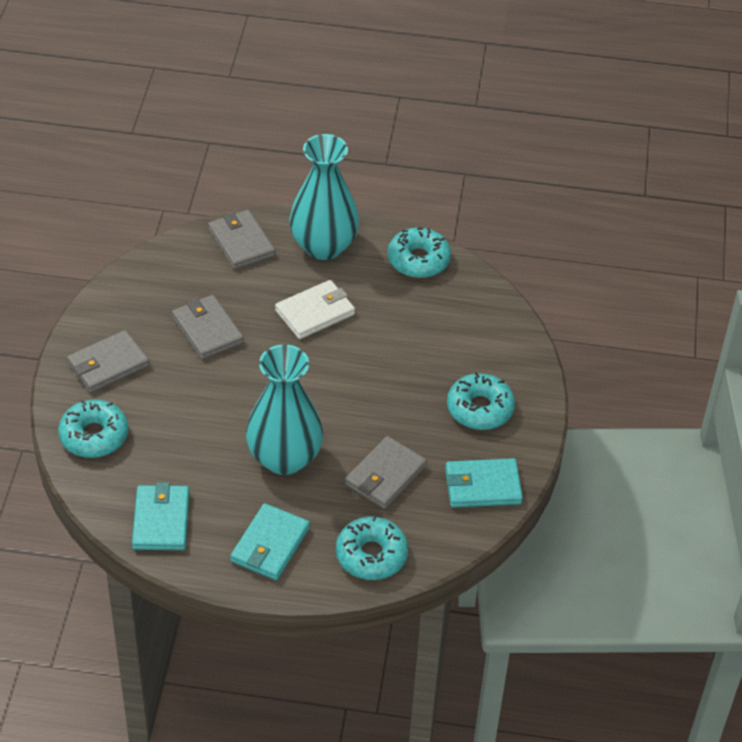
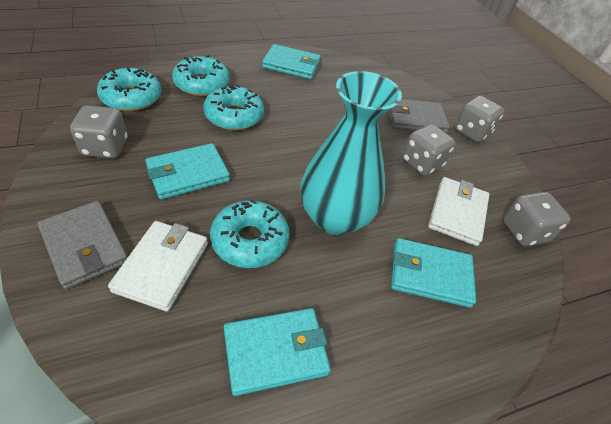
grey dice: 0 -> 4
grey wallet: 4 -> 2
turquoise vase: 2 -> 1
turquoise wallet: 3 -> 4
white wallet: 1 -> 2

